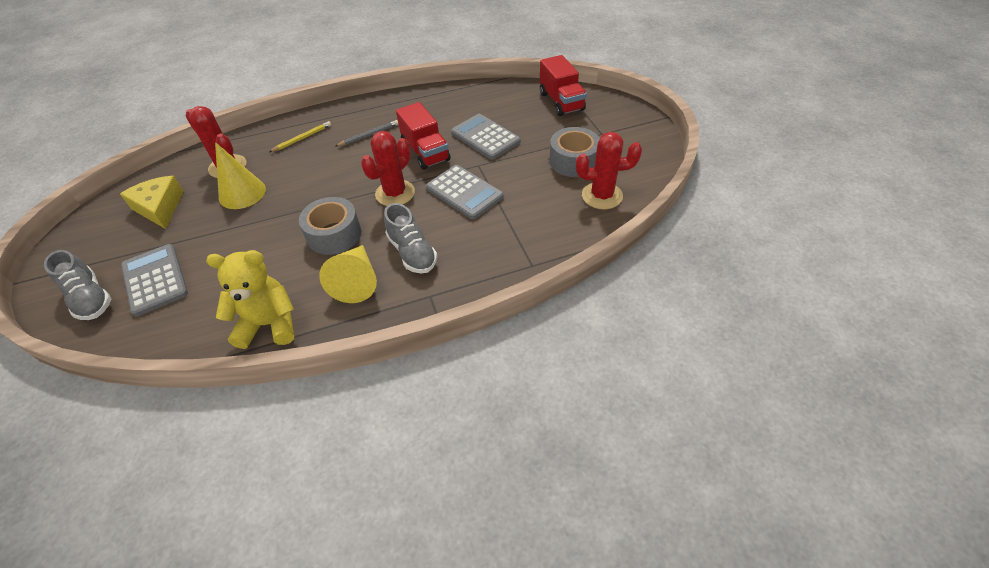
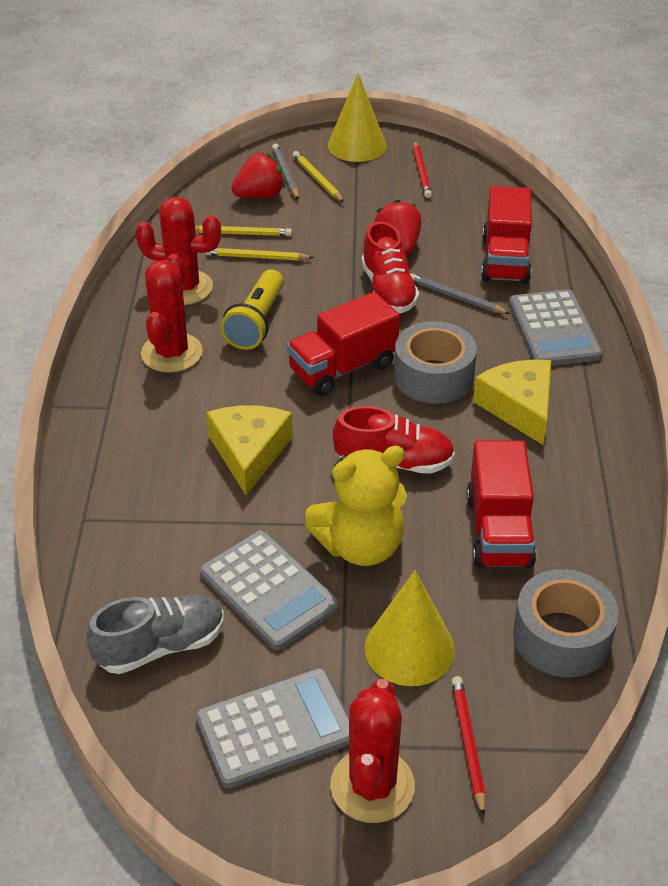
grey pencil: 1 -> 2
grey shoe: 2 -> 1
red pencil: 0 -> 2
red shoe: 0 -> 2
red strawberry: 0 -> 2
red truck: 2 -> 3
yellow cheese: 1 -> 2
yellow flashlight: 0 -> 1
yellow pencil: 1 -> 3

